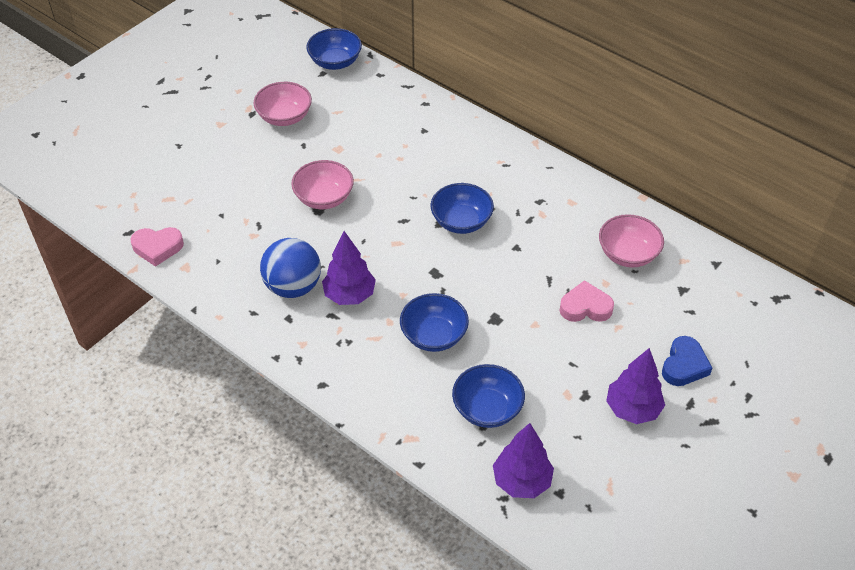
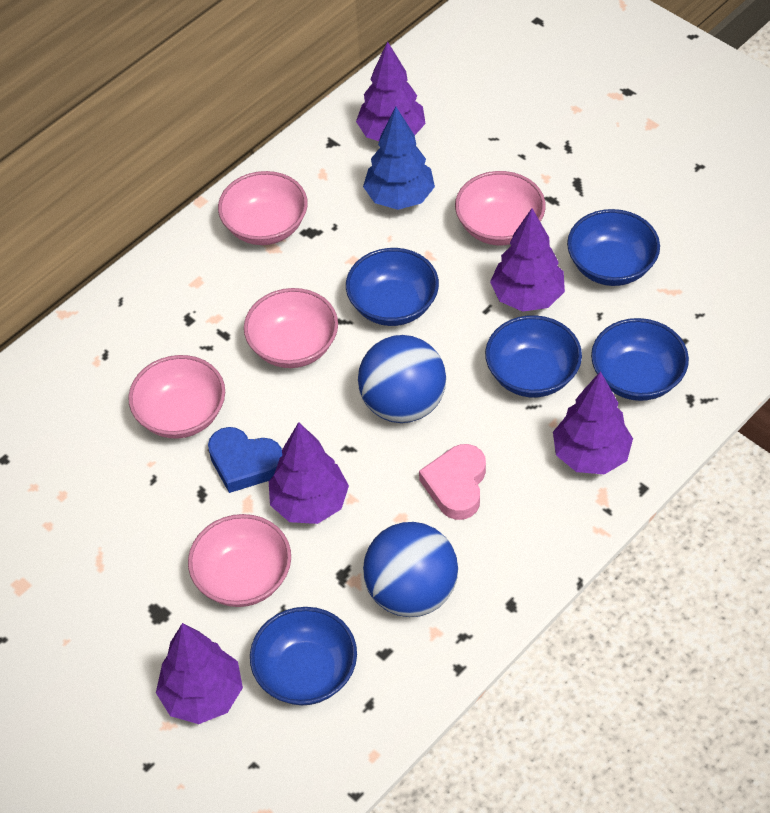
blue ball: 1 -> 2
blue bowl: 4 -> 5
blue tree: 0 -> 1
pink bowl: 3 -> 5
pink heart: 2 -> 1
purple tree: 3 -> 5

